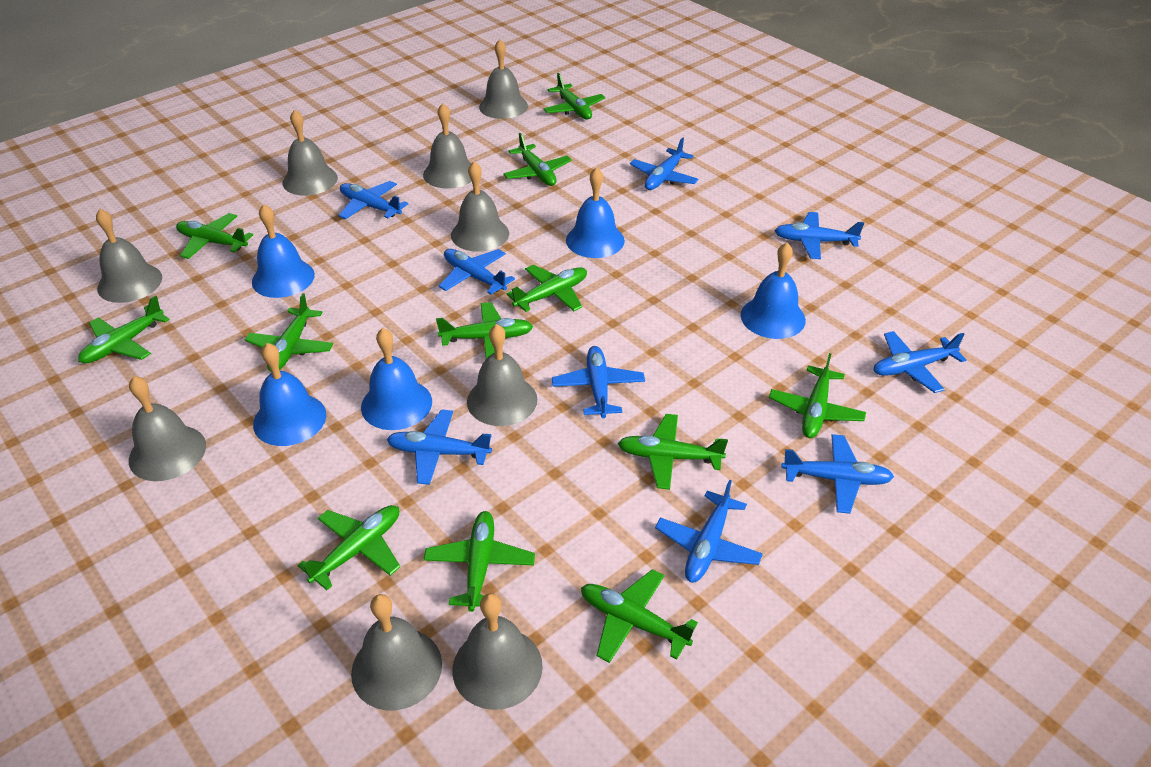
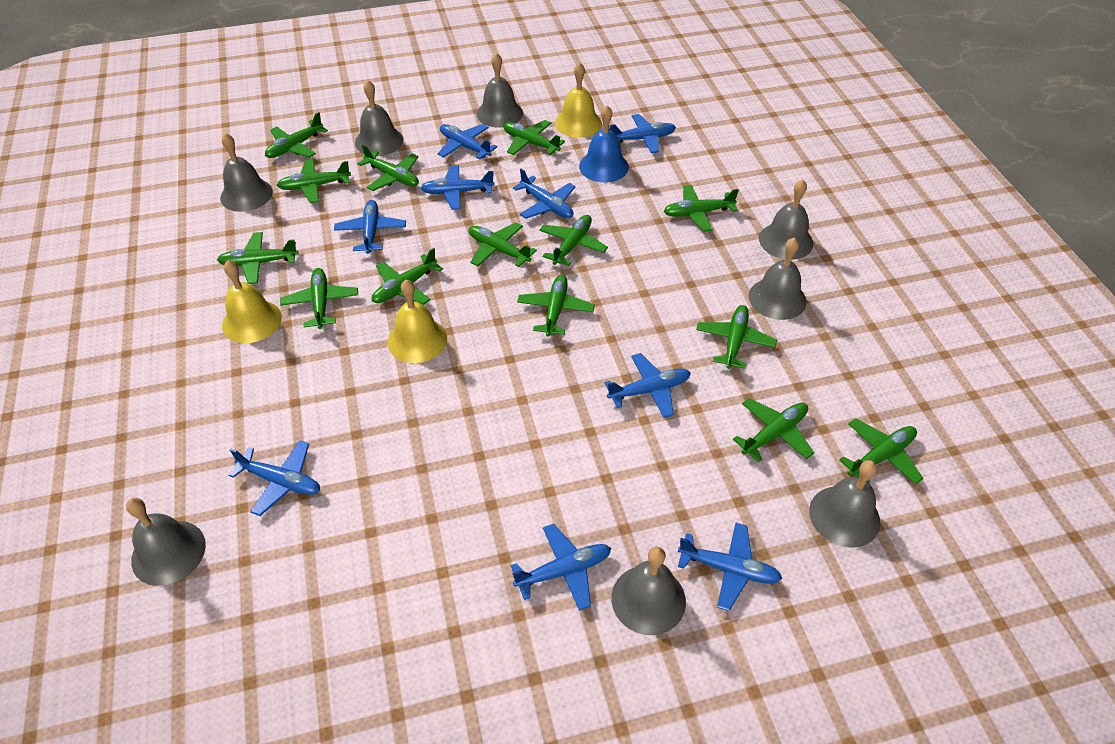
blue bell: 5 -> 1
green plane: 12 -> 14
grey bell: 9 -> 8
yellow bell: 0 -> 3

